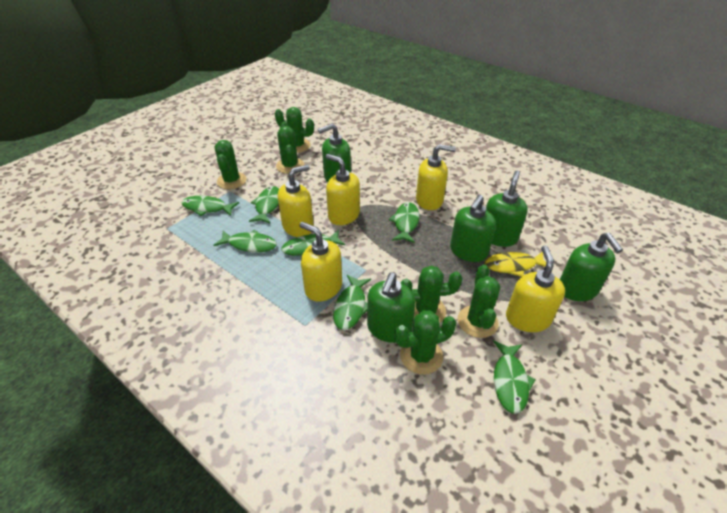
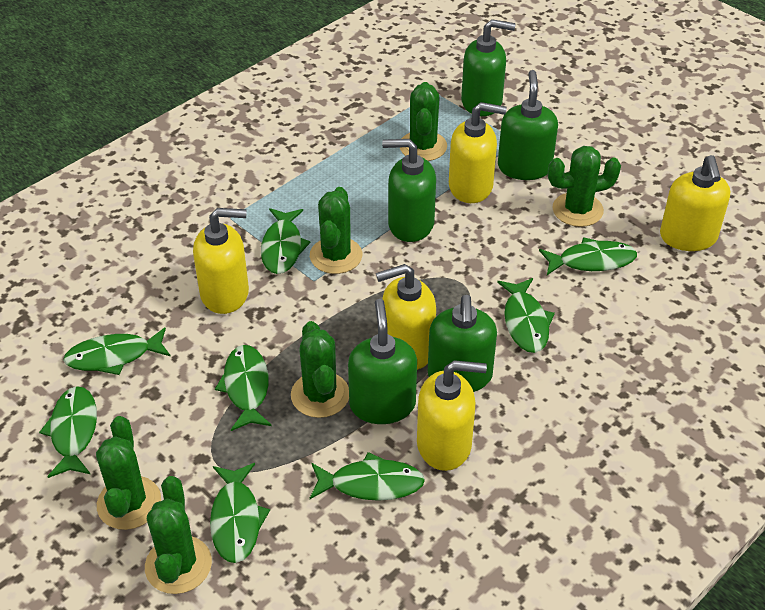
green fish: 7 -> 8
yellow fish: 1 -> 0

